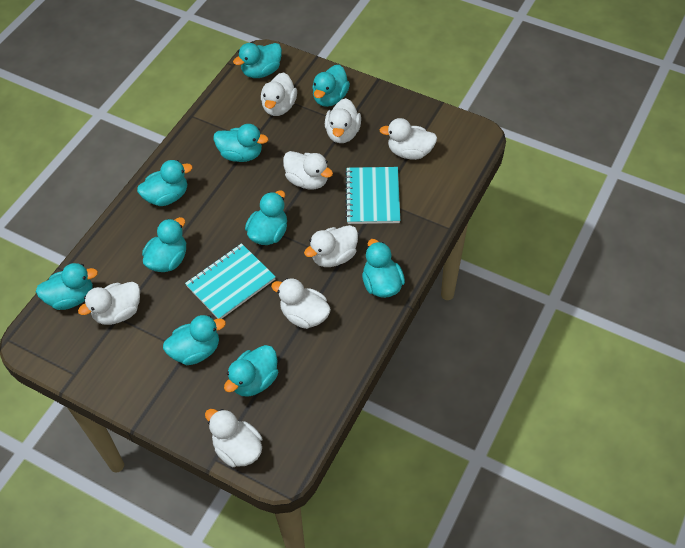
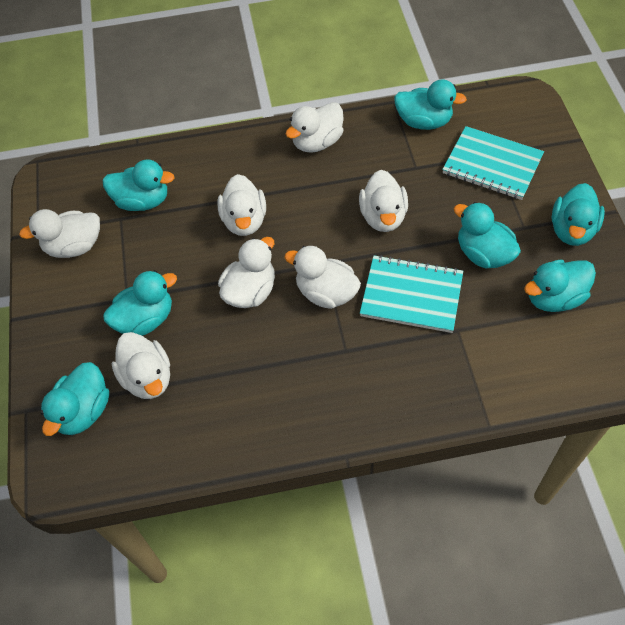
turquoise duck: 10 -> 7
white duck: 8 -> 7

